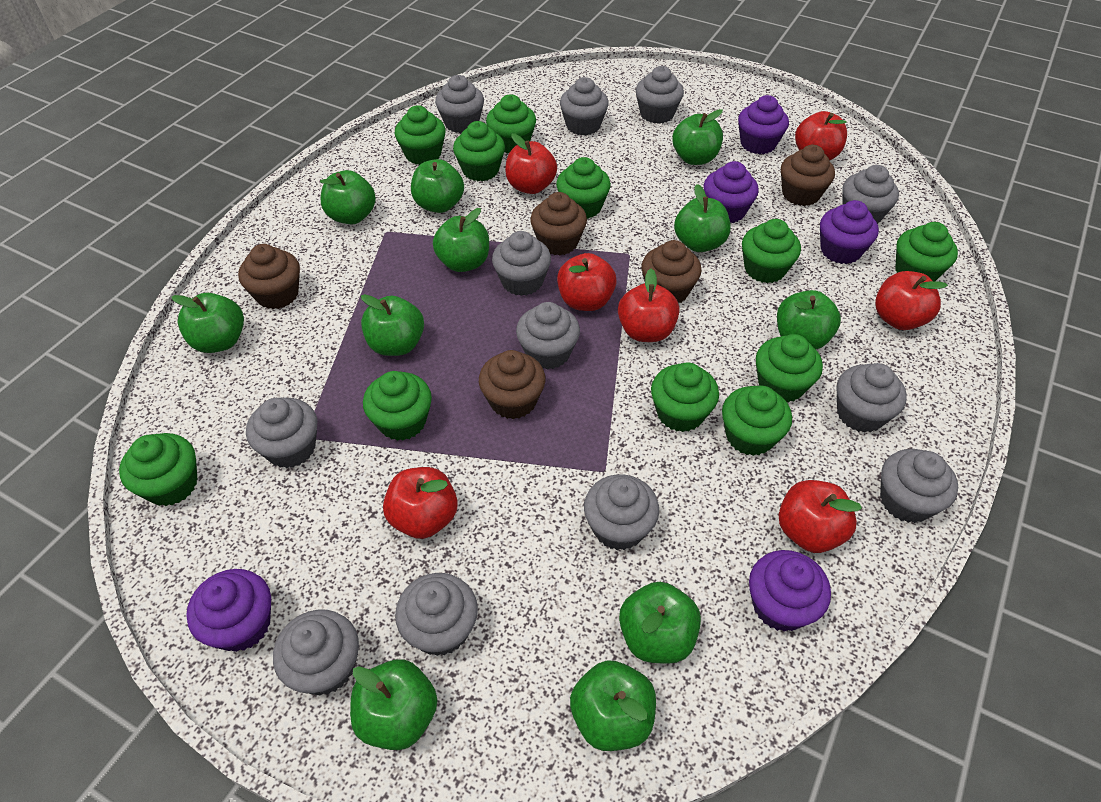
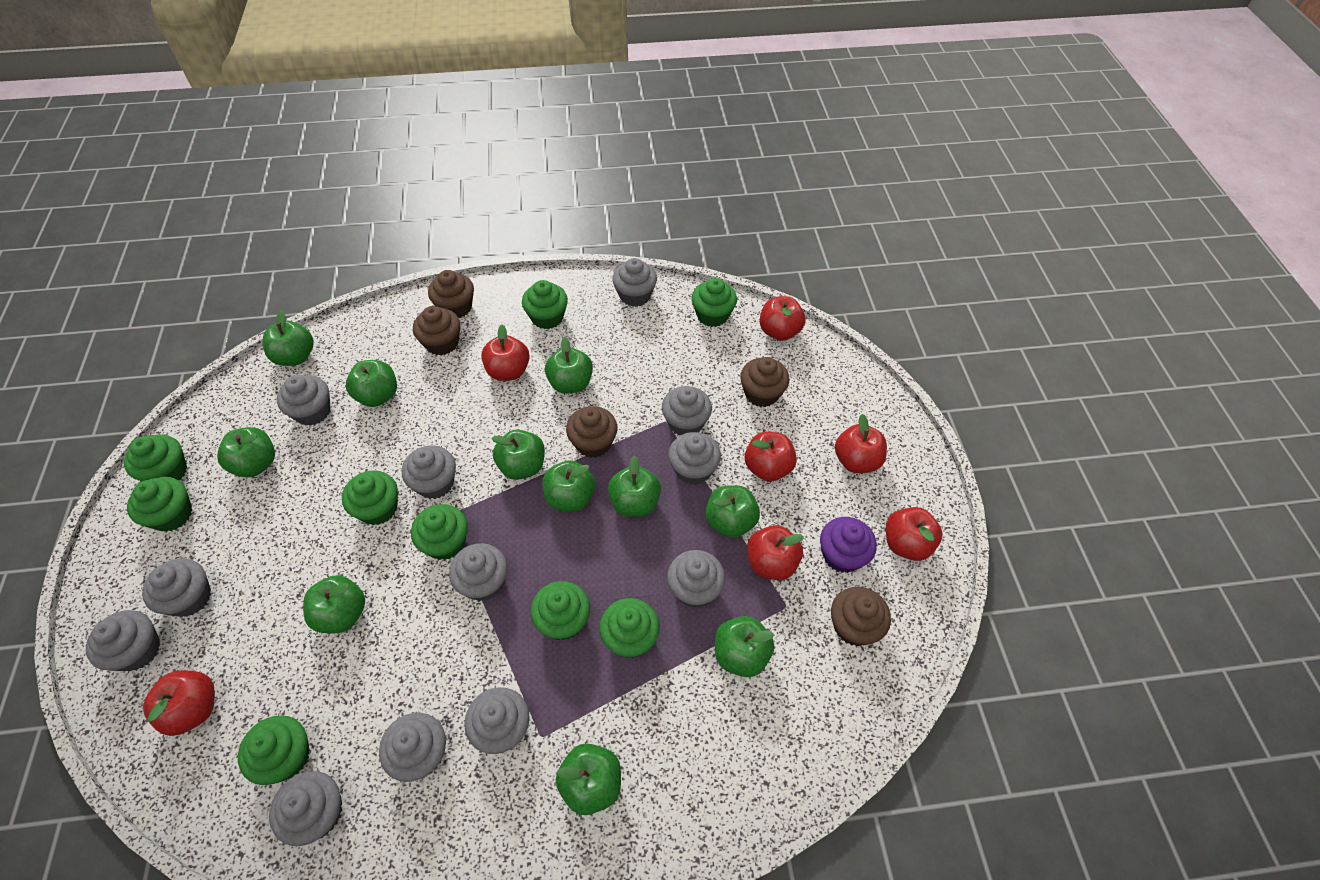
green cupcake: 11 -> 9
purple cupcake: 5 -> 1

